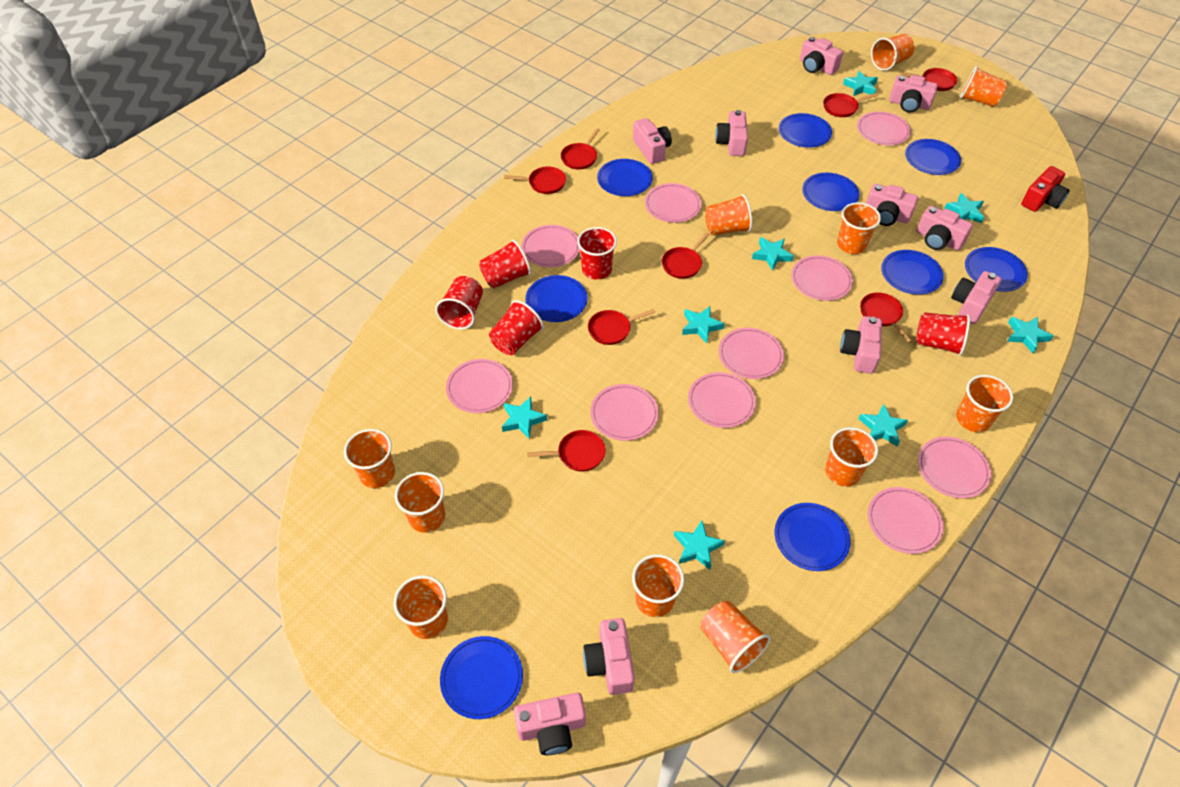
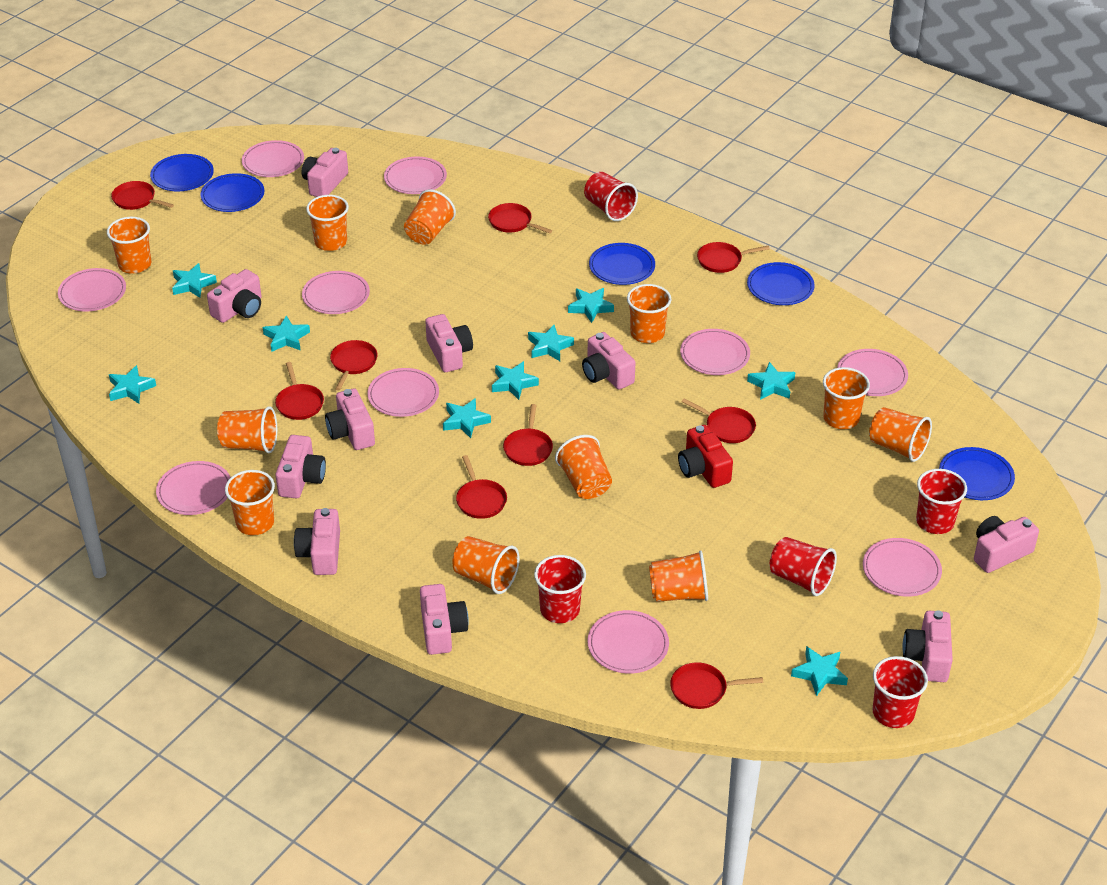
blue plate: 9 -> 5
red pan: 8 -> 9
turquoise star: 8 -> 9

